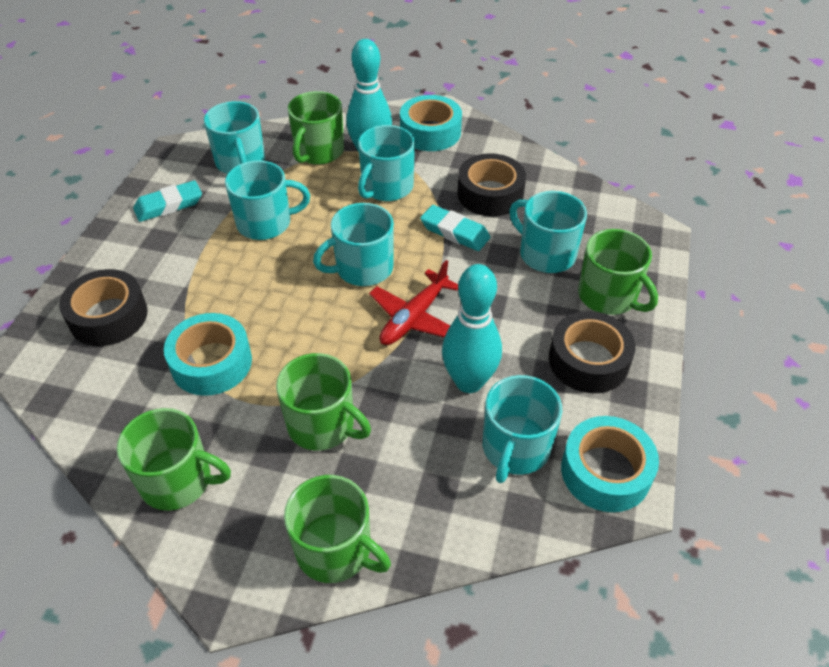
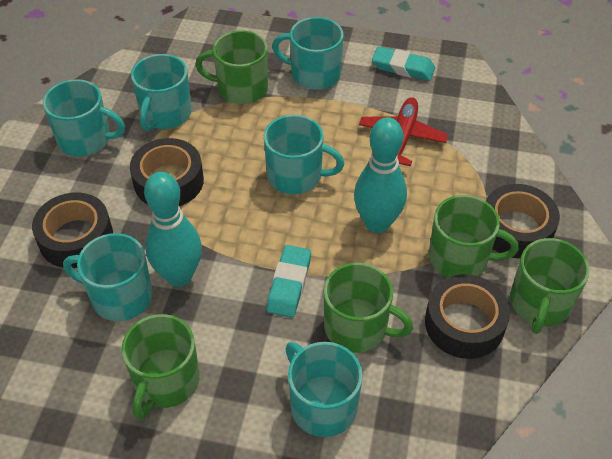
black tape: 3 -> 4
turquoise tape: 3 -> 0

